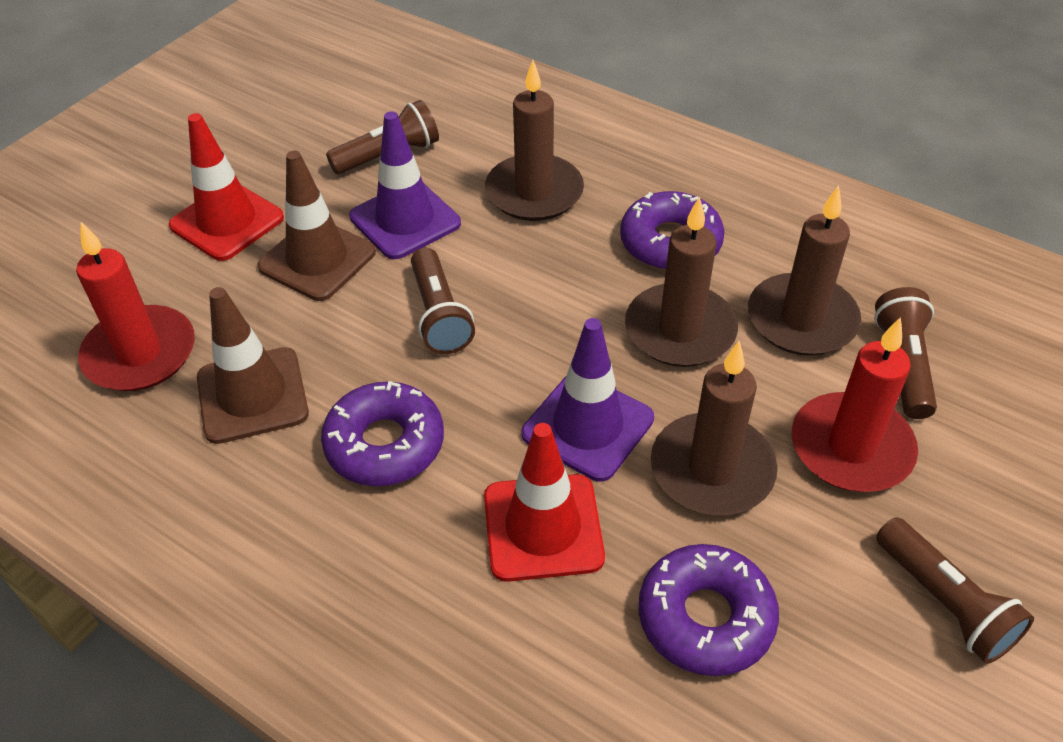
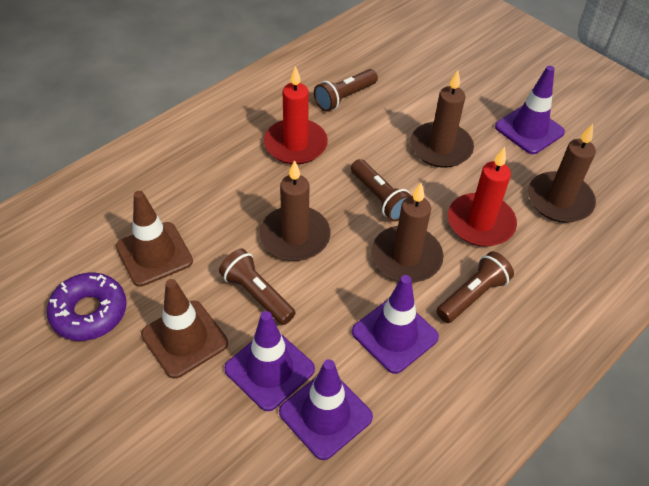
purple donut: 3 -> 1
purple traffic cone: 2 -> 4
red traffic cone: 2 -> 0

